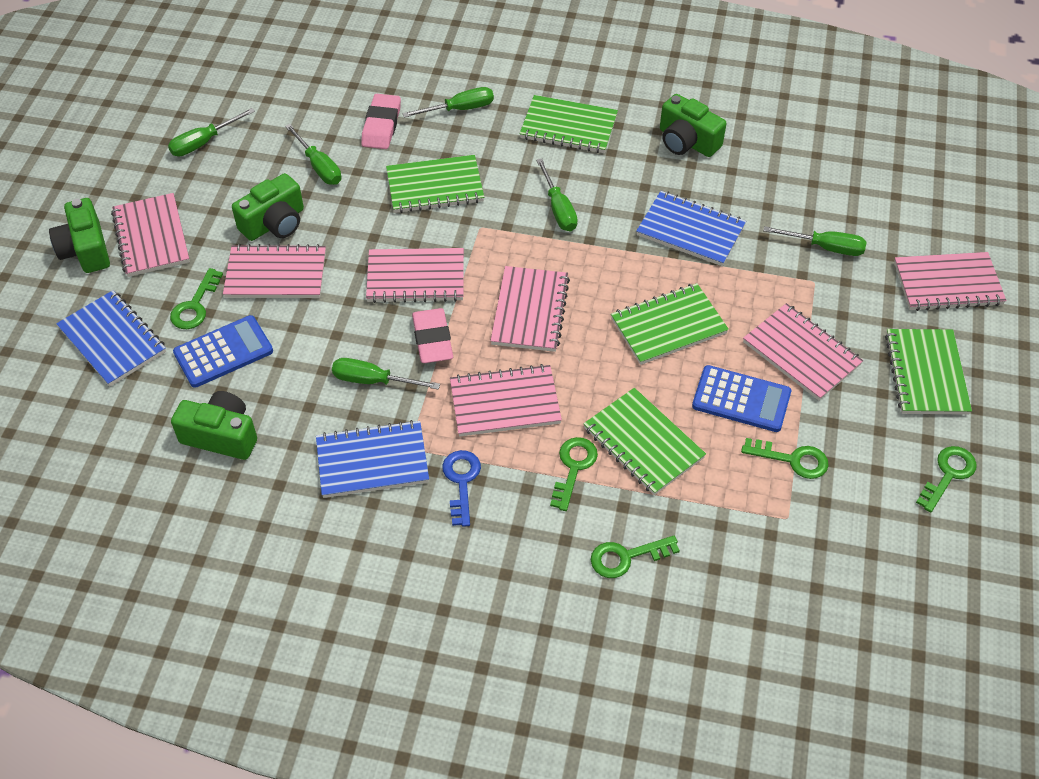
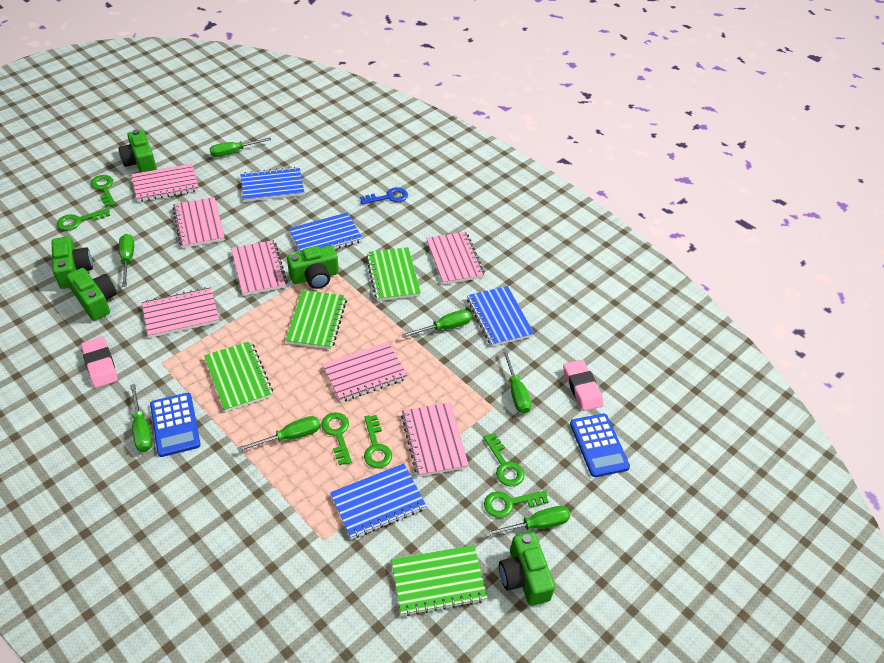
blue notebook: 3 -> 4
green camera: 4 -> 5
green key: 5 -> 6
green notebook: 5 -> 4
green screwdriver: 6 -> 7

